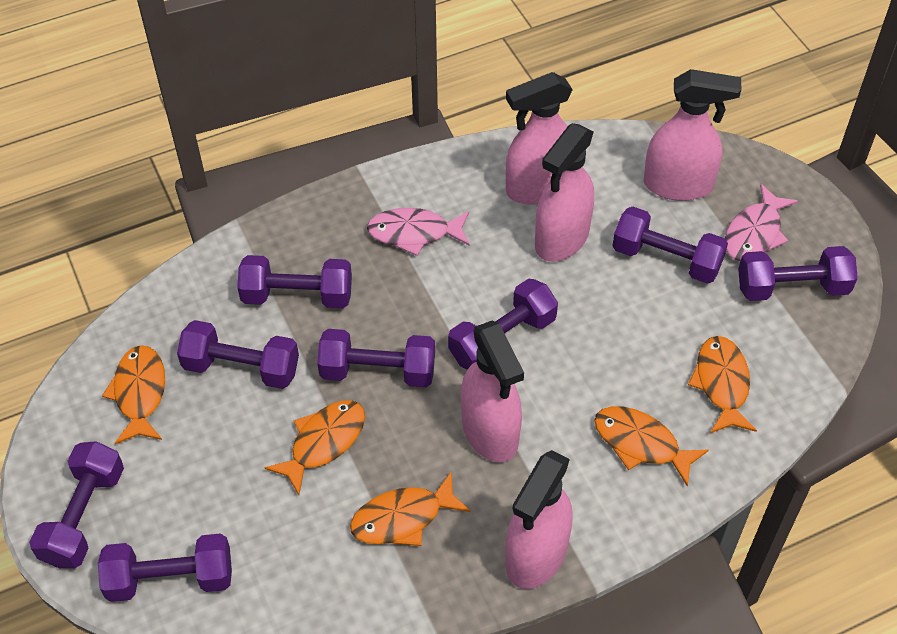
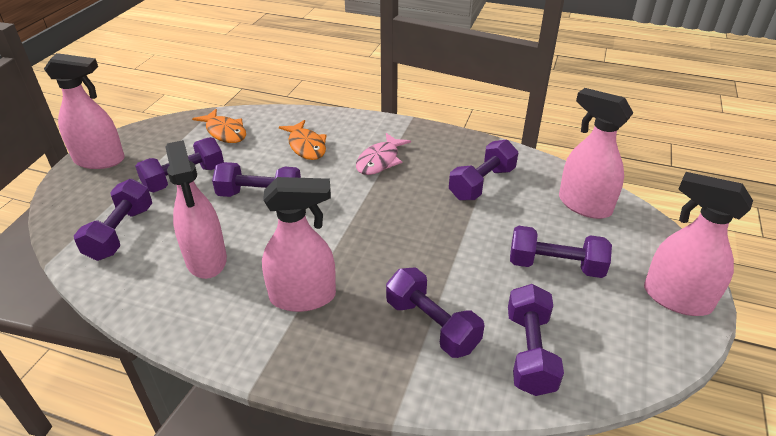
orange fish: 5 -> 2
pink fish: 2 -> 1
purple dumbbell: 8 -> 7

